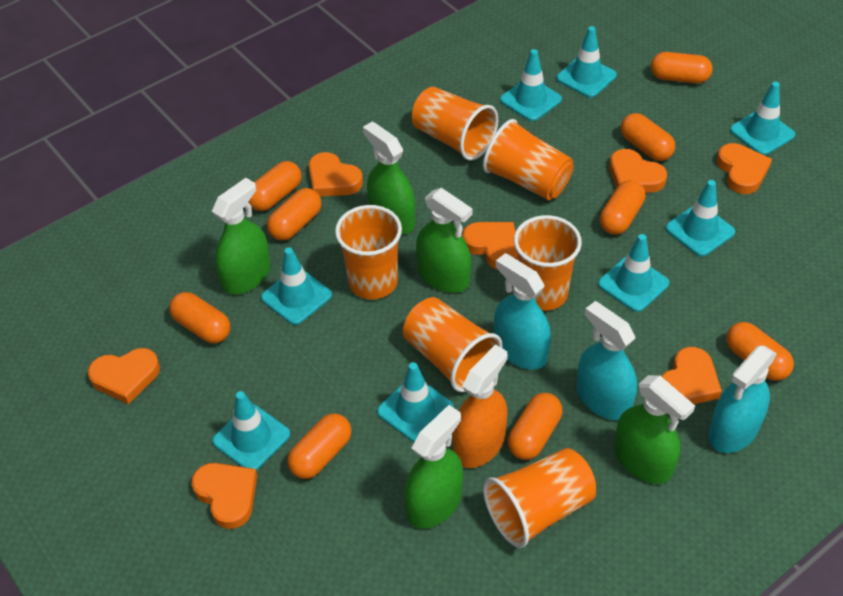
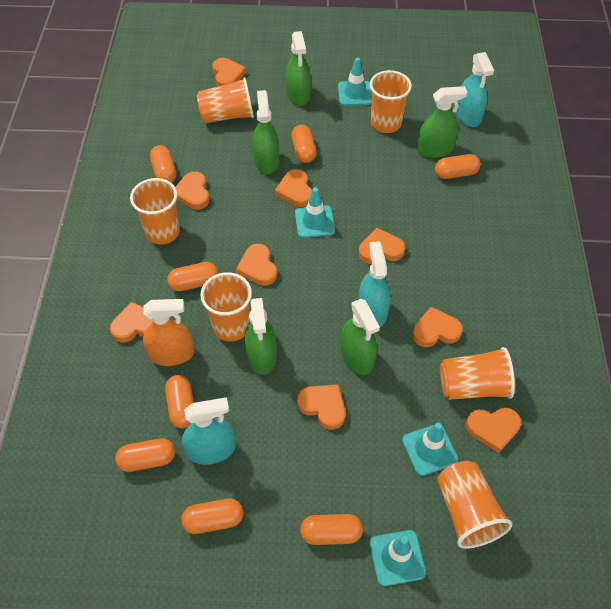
orange capsule: 9 -> 8
orange heart: 7 -> 9
turquoise traffic cone: 8 -> 4

